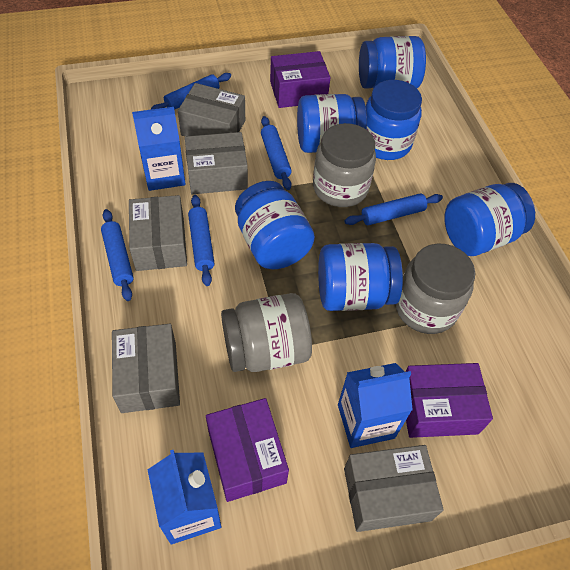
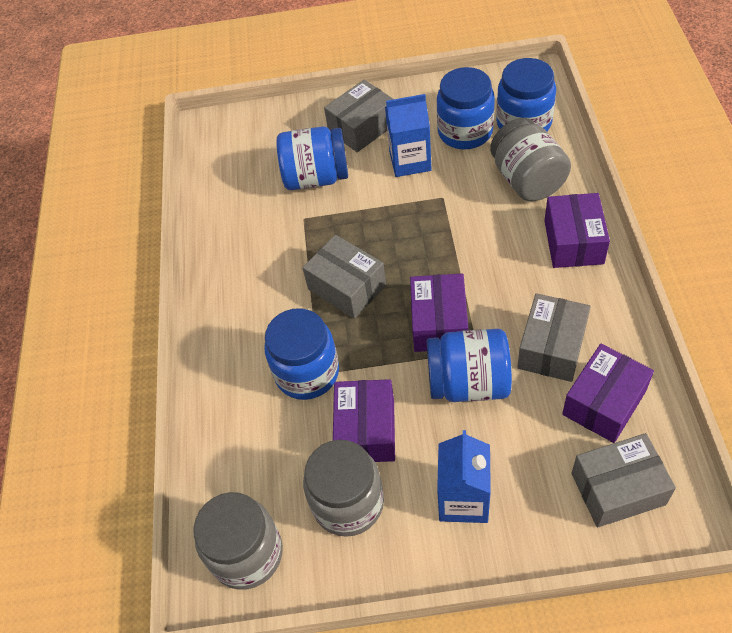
blue carton: 3 -> 2
blue jar: 6 -> 5
blue rolling pin: 5 -> 0
grey box: 5 -> 4
purple box: 3 -> 4

